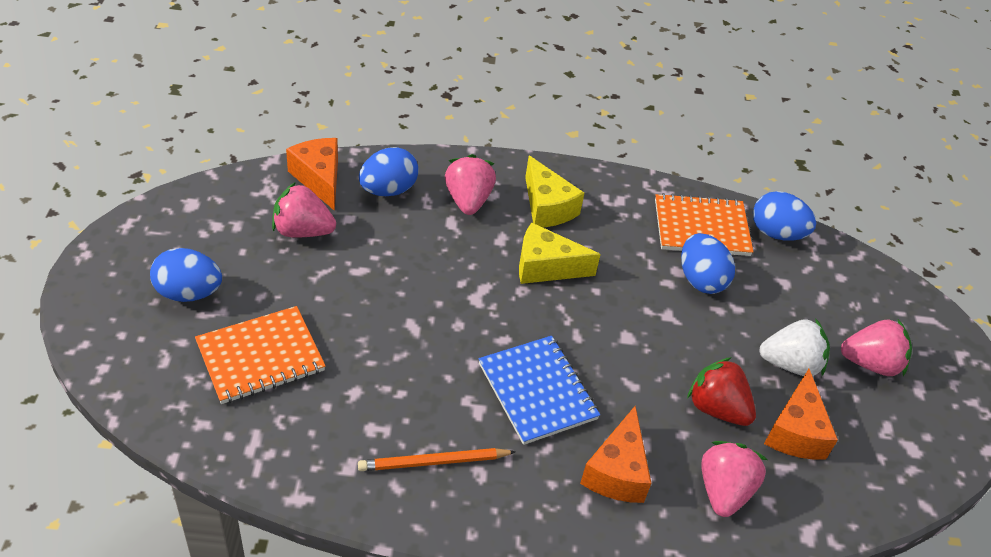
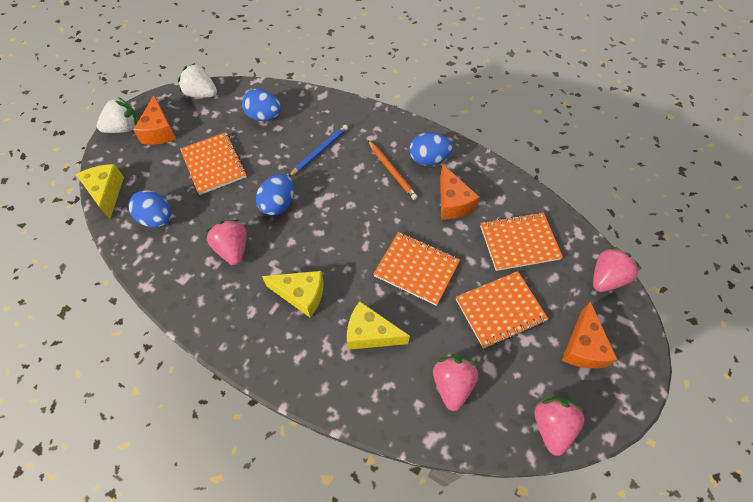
blue notebook: 1 -> 0
blue pencil: 0 -> 1
orange notebook: 2 -> 4
red strawberry: 1 -> 0
white strawberry: 1 -> 2
yellow cheese: 2 -> 3

